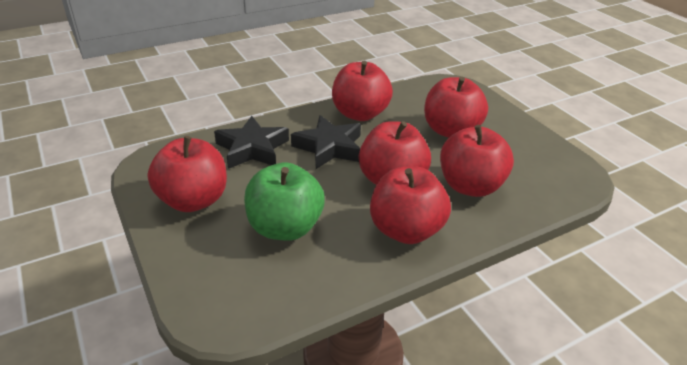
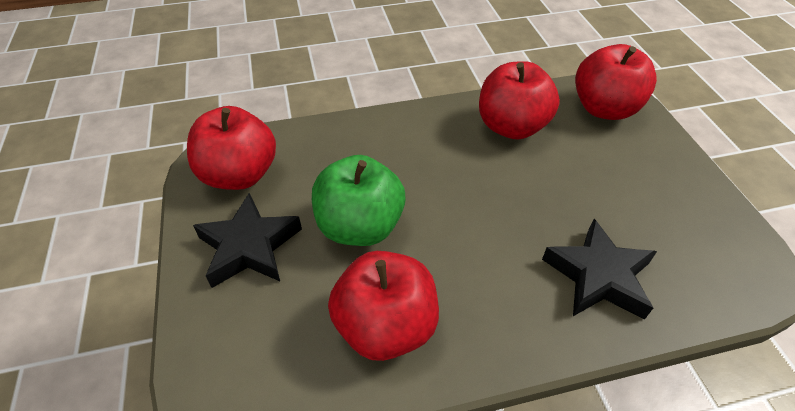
red apple: 6 -> 4

